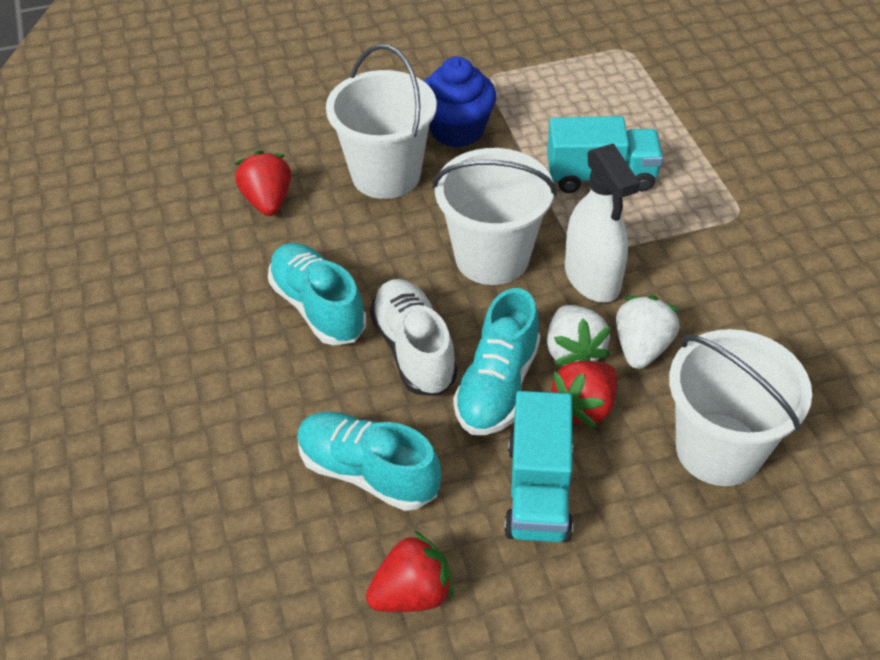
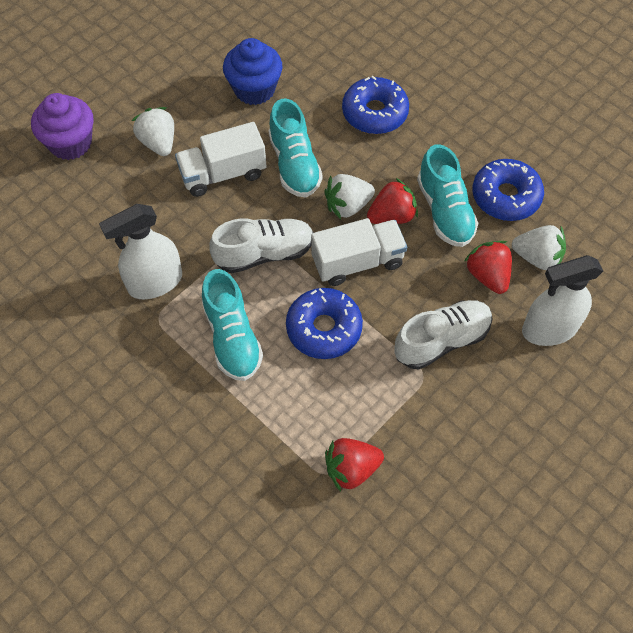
blue donut: 0 -> 3
purple cupcake: 0 -> 1
turquoise truck: 2 -> 0
white bucket: 3 -> 0
white shoe: 1 -> 2
white spray bottle: 1 -> 2
white strawberry: 2 -> 3
white truck: 0 -> 2

